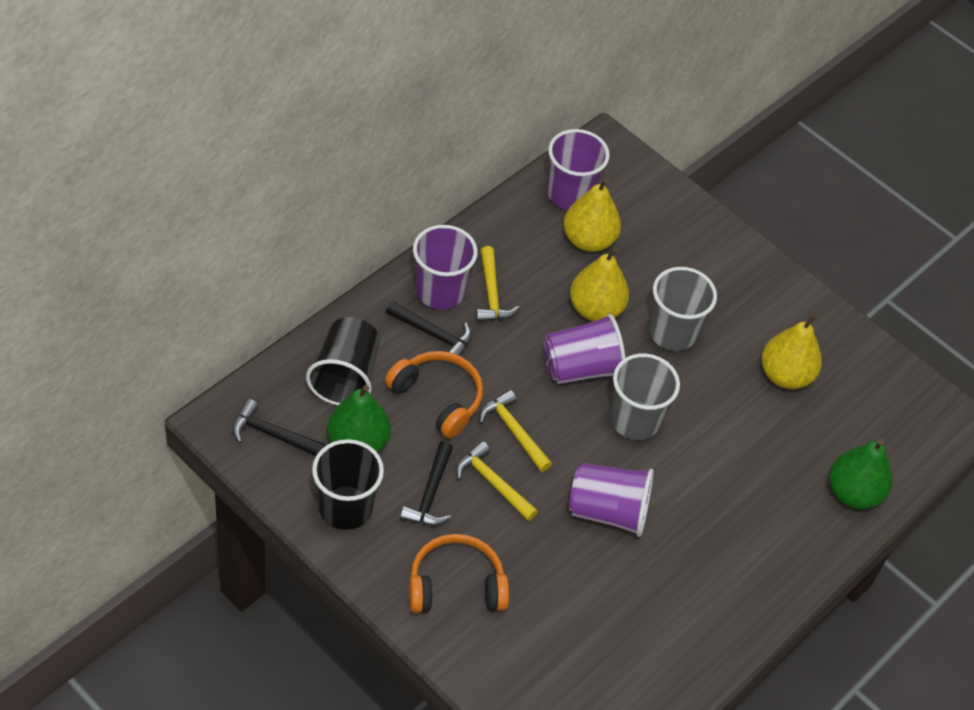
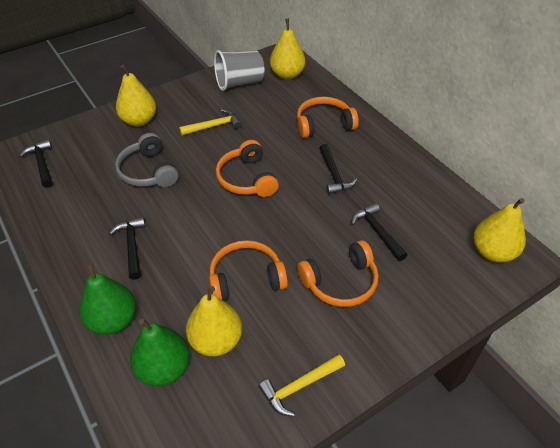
black cup: 2 -> 0
black hammer: 3 -> 4
grey cup: 2 -> 1
grey headphones: 0 -> 1
orange headphones: 2 -> 4
purple cup: 4 -> 0
yellow hammer: 3 -> 2
yellow pear: 3 -> 4

